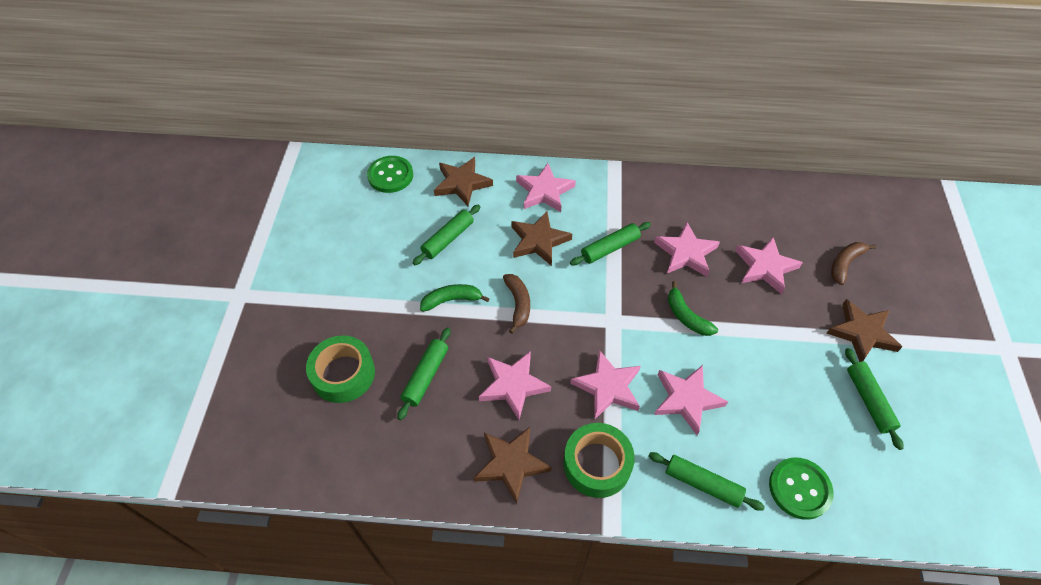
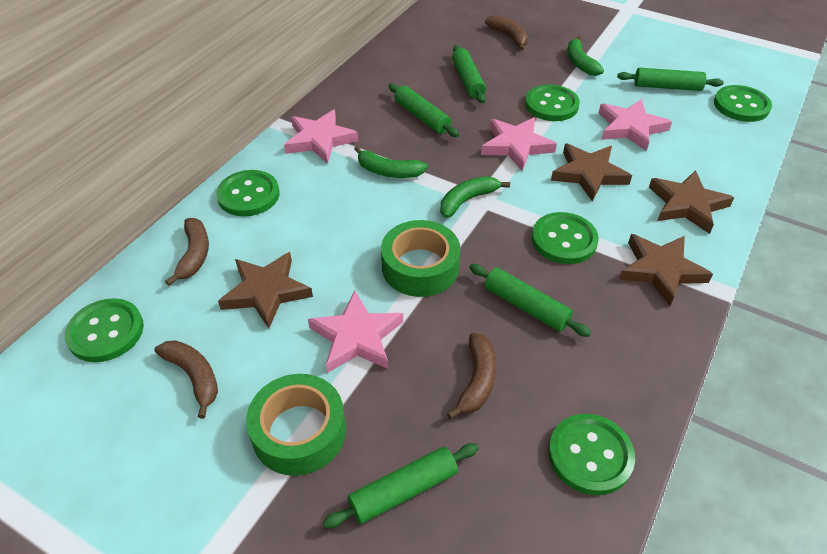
brown banana: 2 -> 4
green banana: 2 -> 3
green button: 2 -> 6
pink star: 6 -> 4

